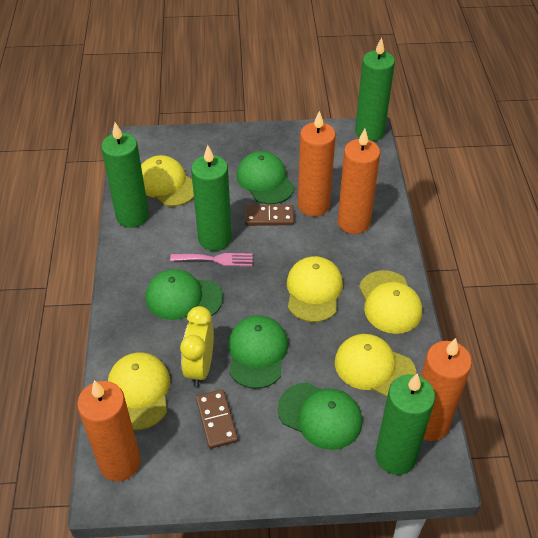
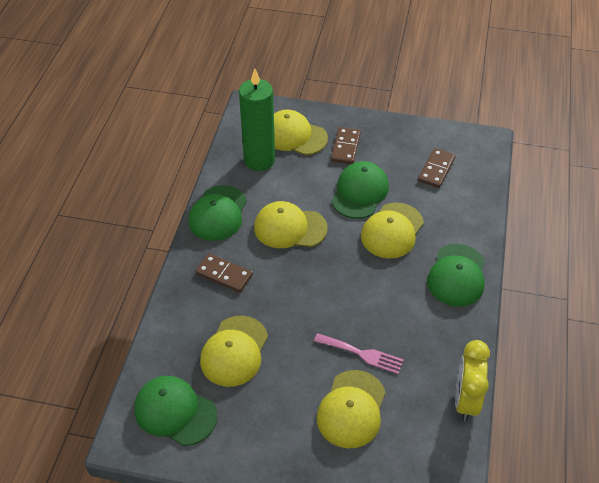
brown domino: 2 -> 3
green candle: 4 -> 1
orange candle: 4 -> 0

